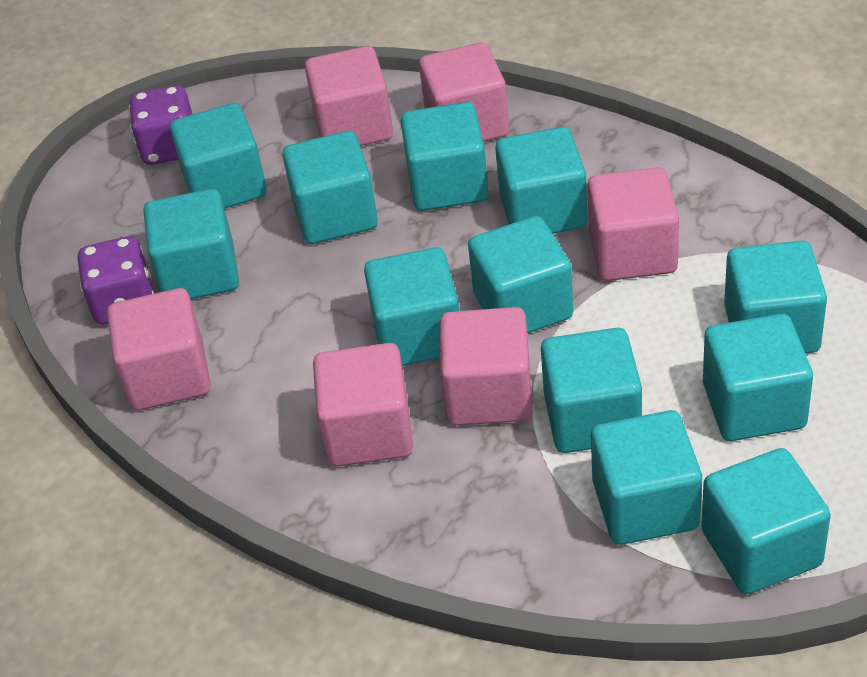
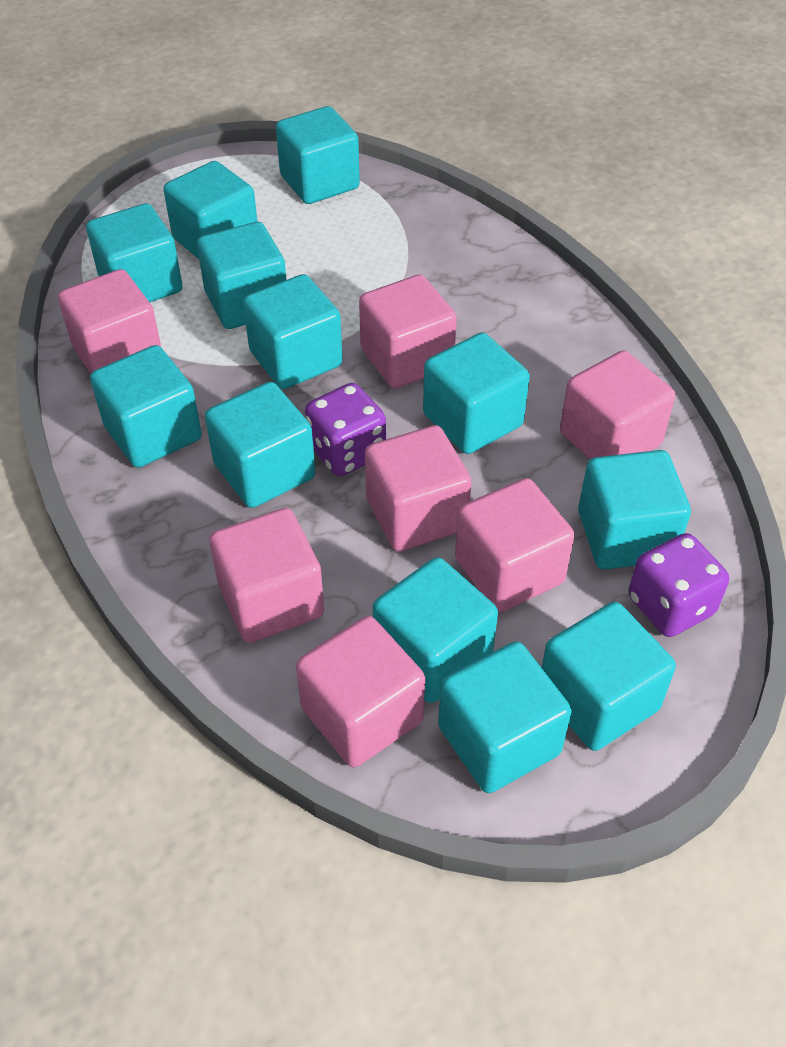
pink cube: 6 -> 7

